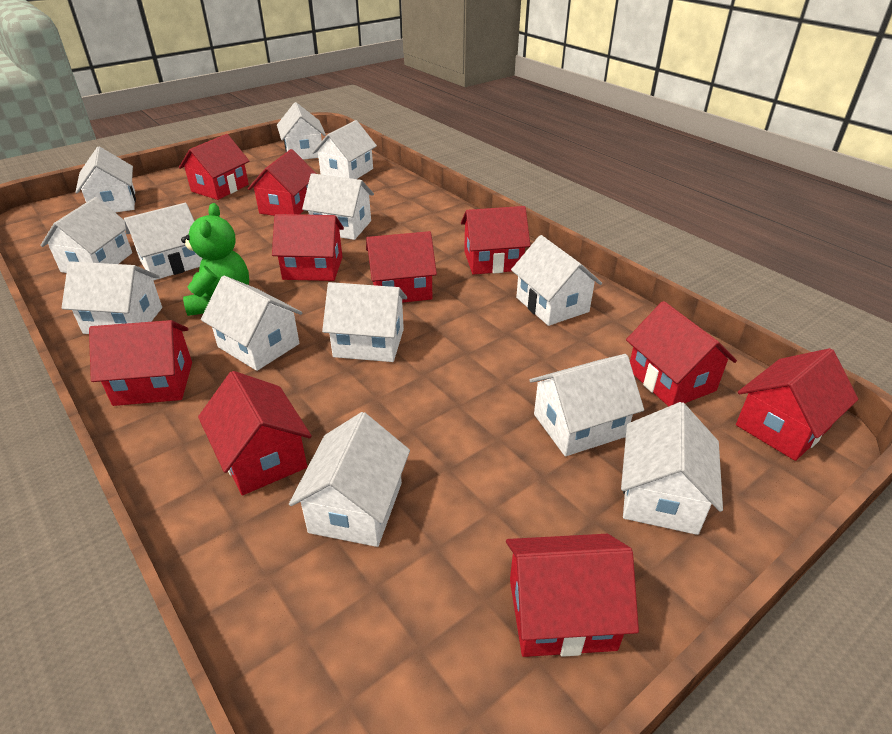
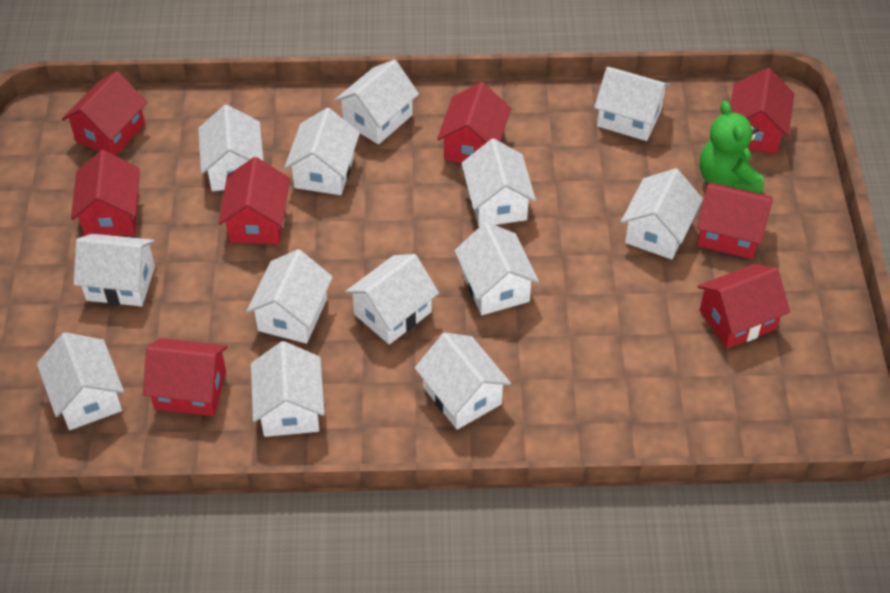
red house: 10 -> 8

